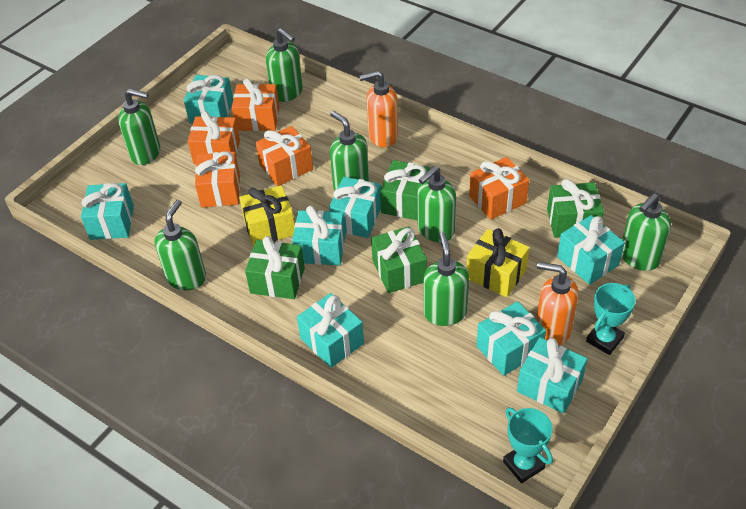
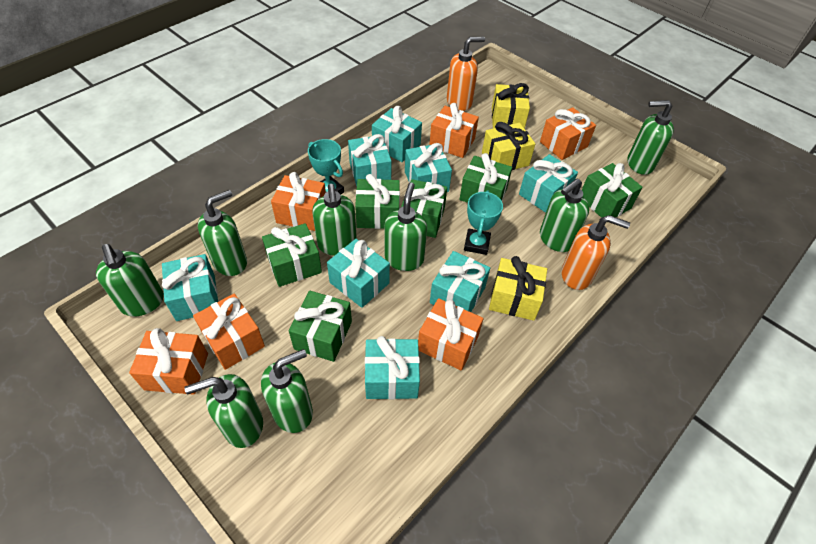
green gift: 4 -> 6
green soap dispenser: 7 -> 8
orange gift: 5 -> 6
yellow gift: 2 -> 3

